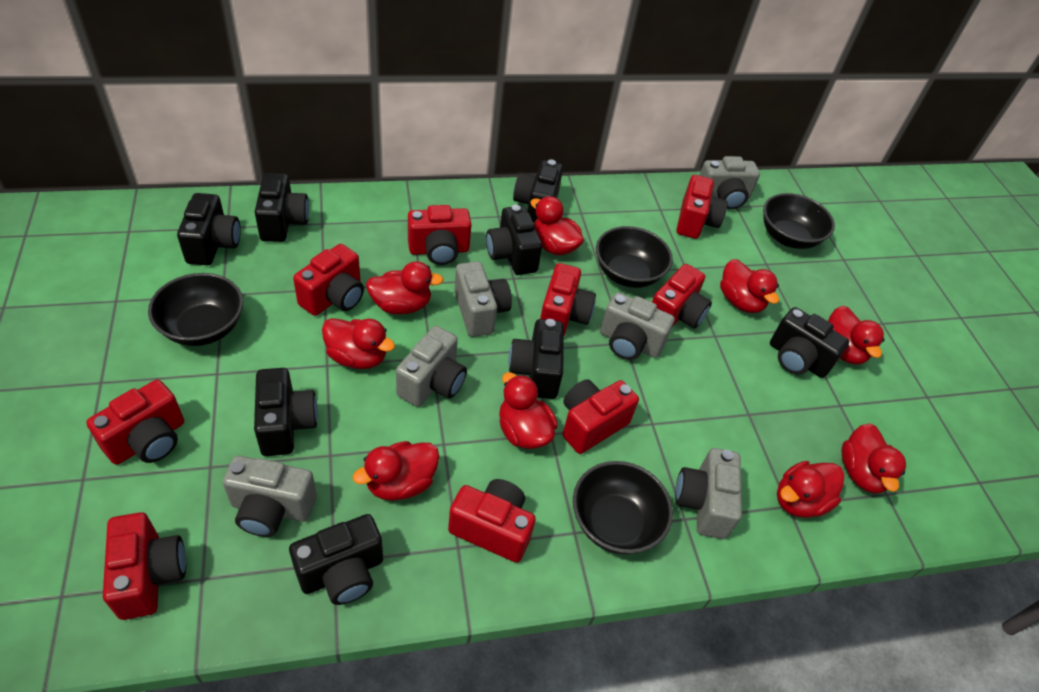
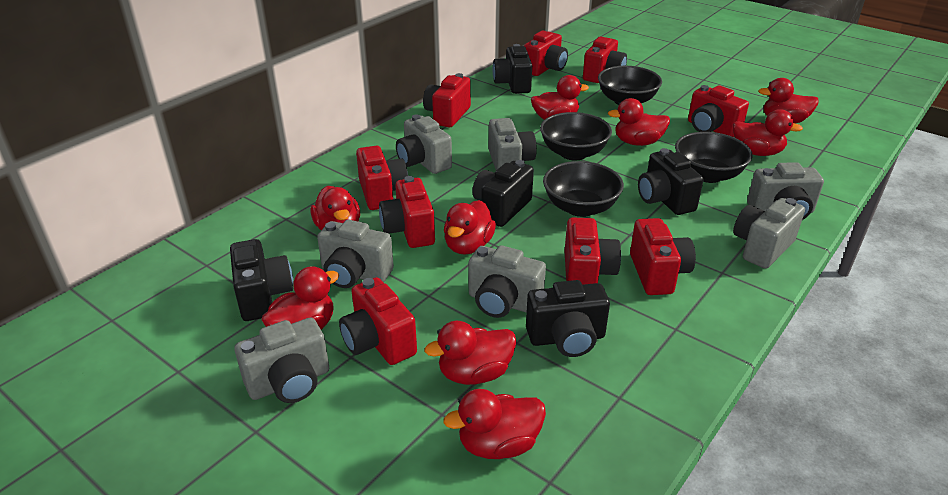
black camera: 8 -> 5
grey camera: 6 -> 7

